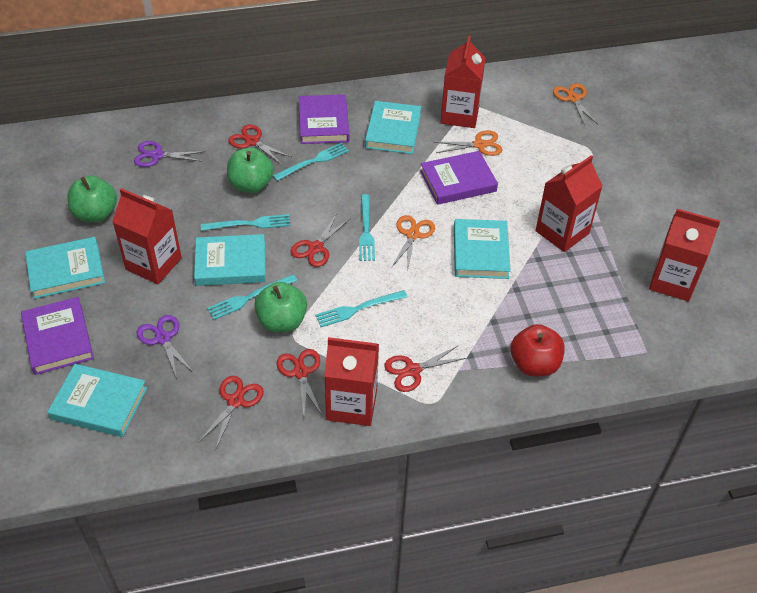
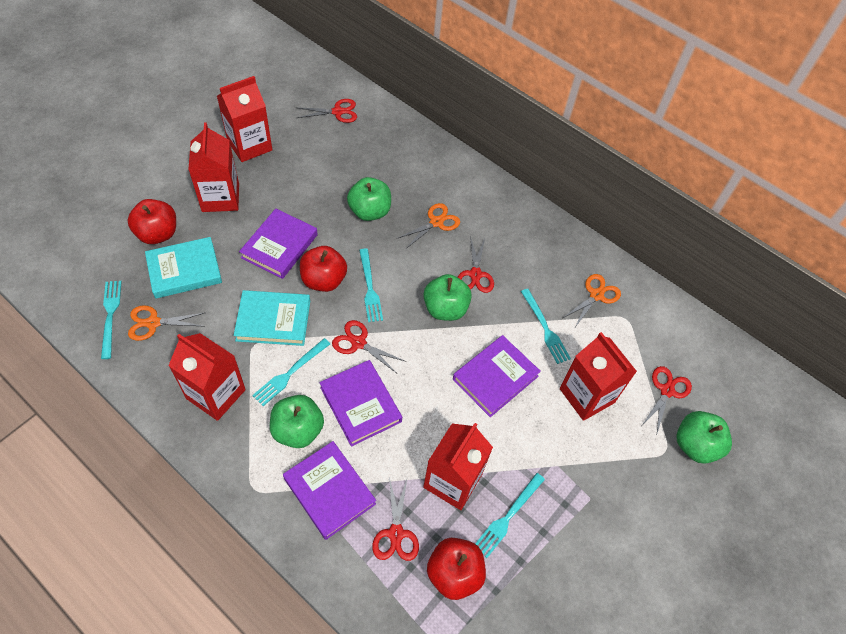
green apple: 3 -> 4
purple book: 3 -> 4
purple scissors: 2 -> 0
red apple: 1 -> 3
turquoise book: 5 -> 2

